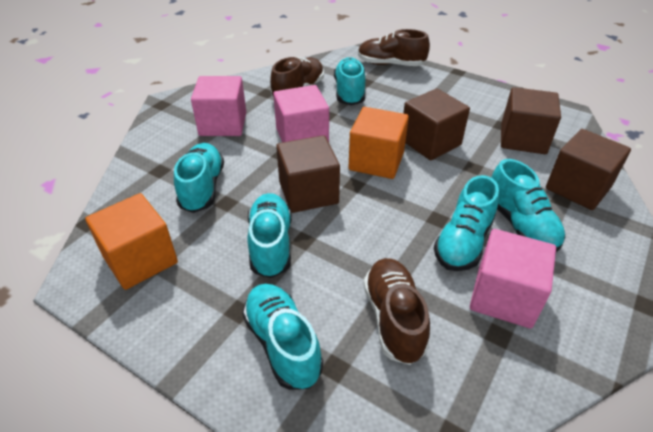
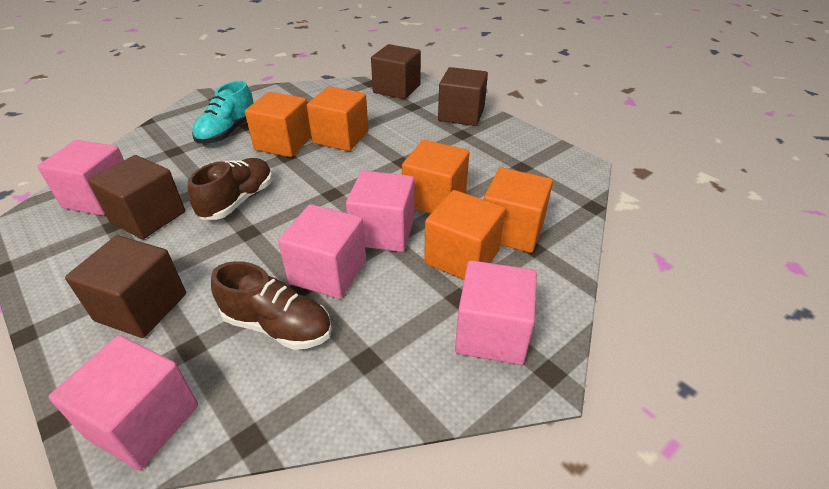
brown shoe: 3 -> 2
orange cube: 2 -> 5
pink cube: 3 -> 5
turquoise shoe: 6 -> 1

